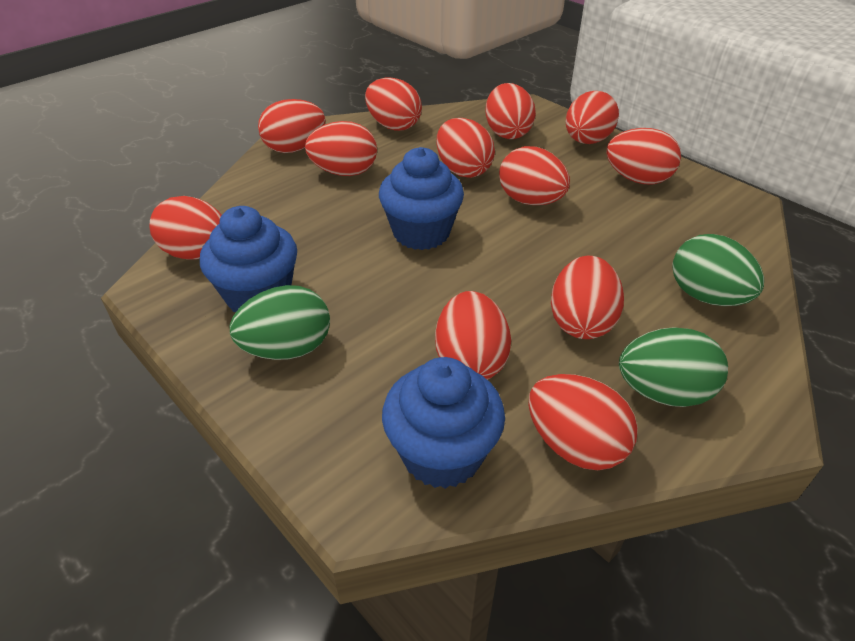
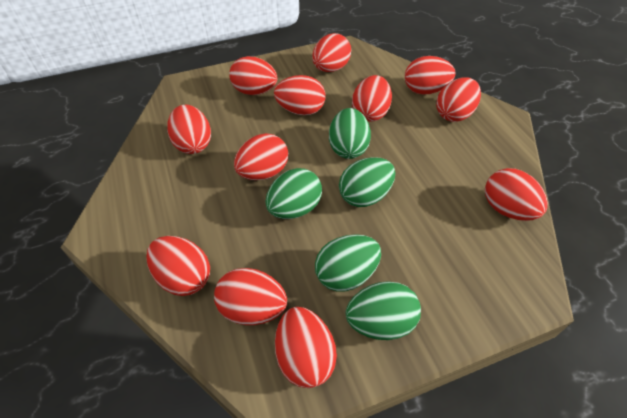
blue cupcake: 3 -> 0
green egg: 3 -> 5

